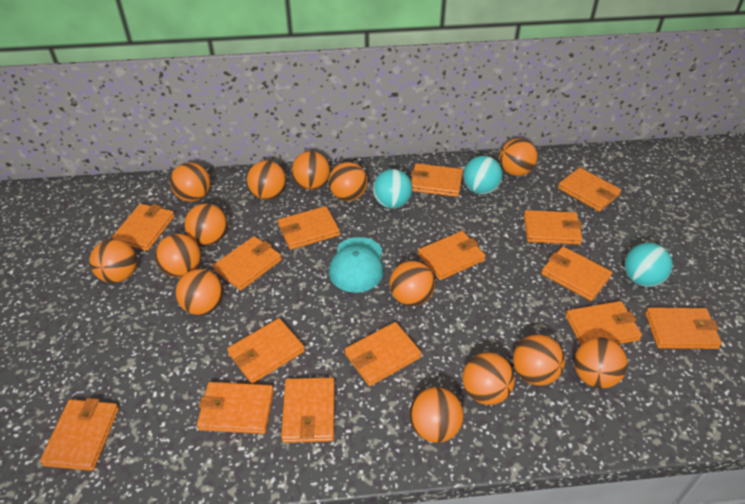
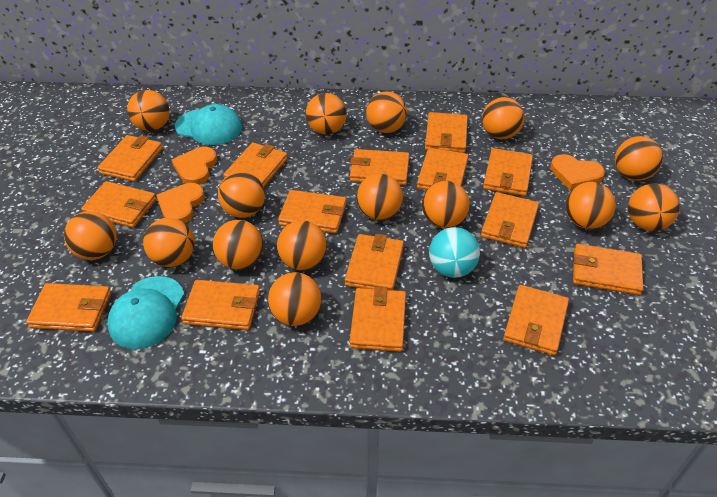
orange ball: 14 -> 15
orange heart: 0 -> 3
turquoise ball: 3 -> 1
turquoise cap: 1 -> 2

